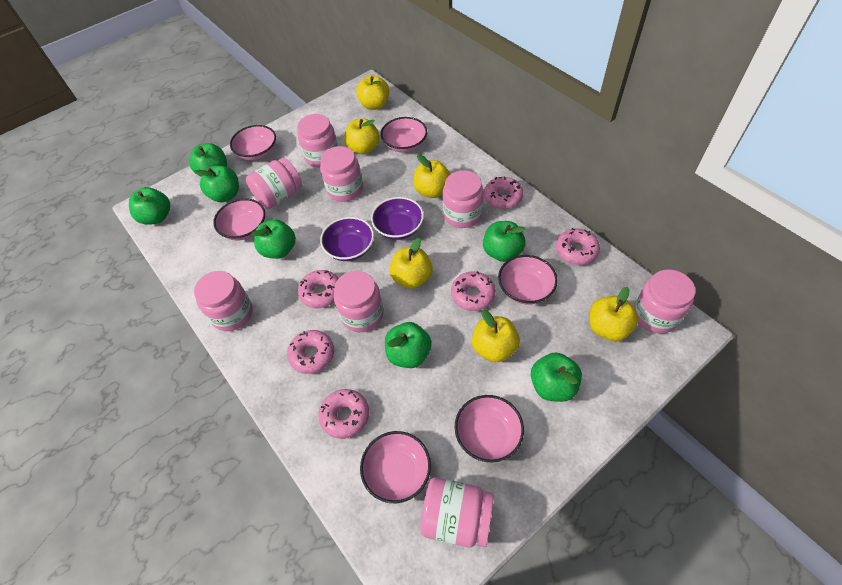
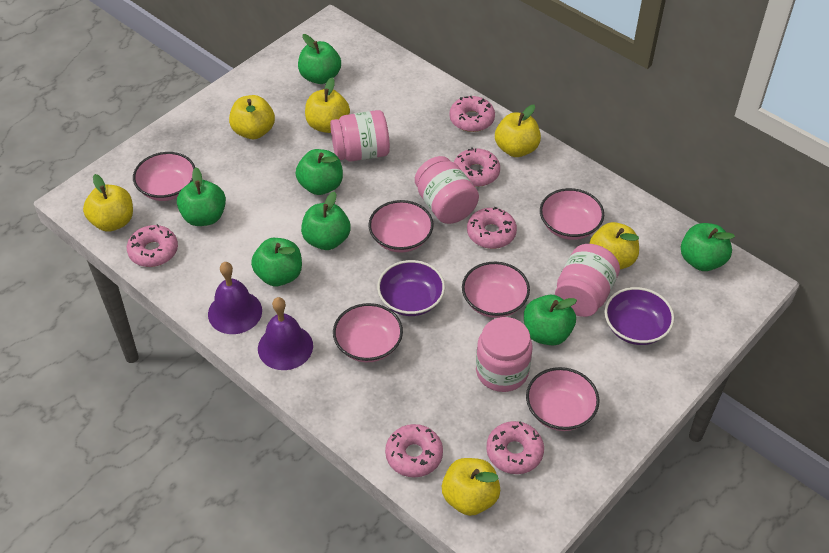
pink jar: 8 -> 4
purple bell: 0 -> 2

